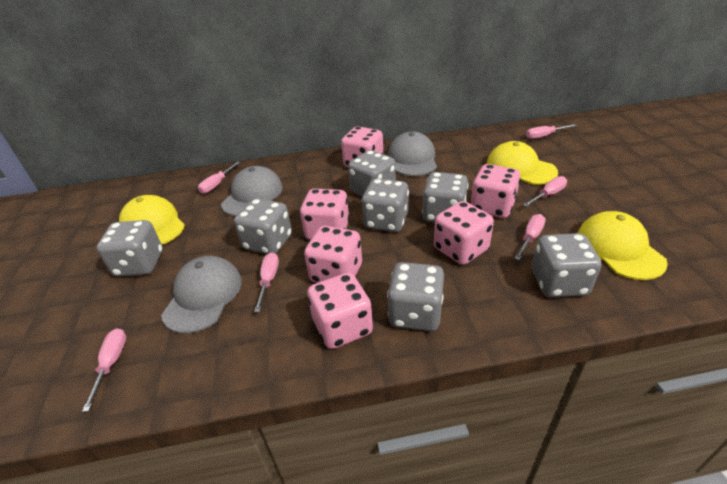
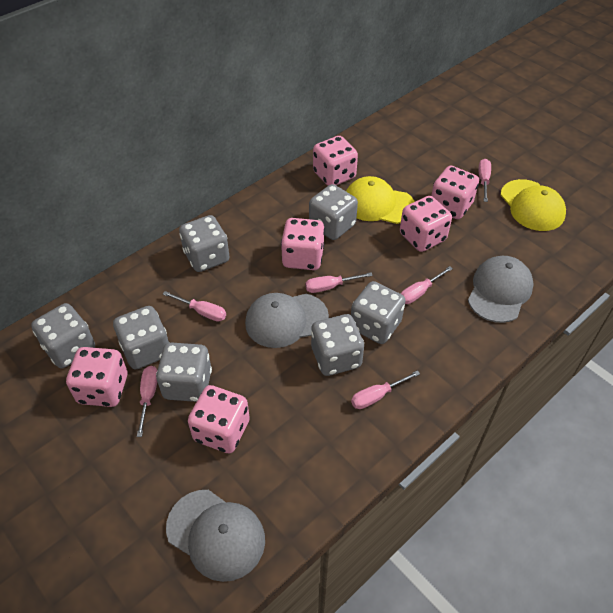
yellow cap: 3 -> 2

